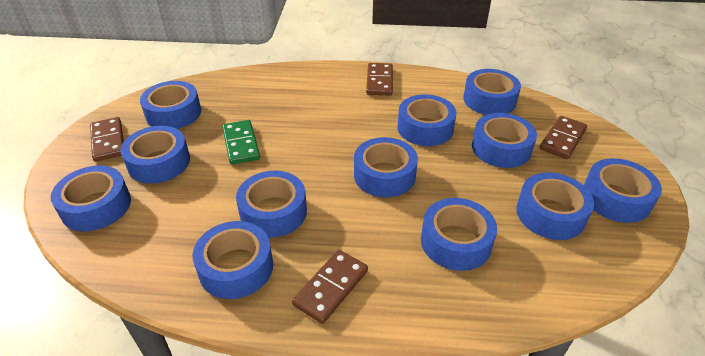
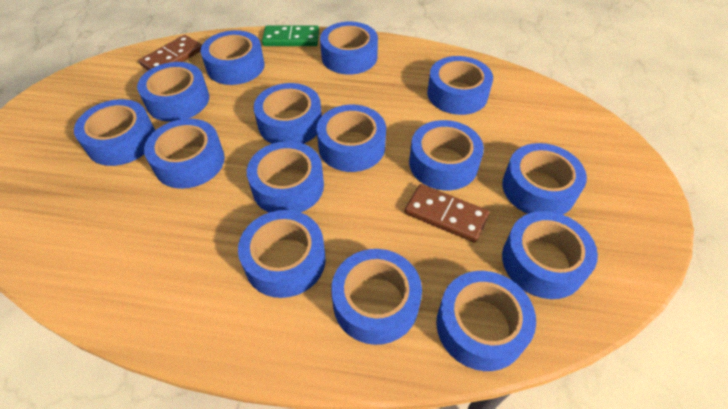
blue tape: 12 -> 15
brown domino: 4 -> 2

